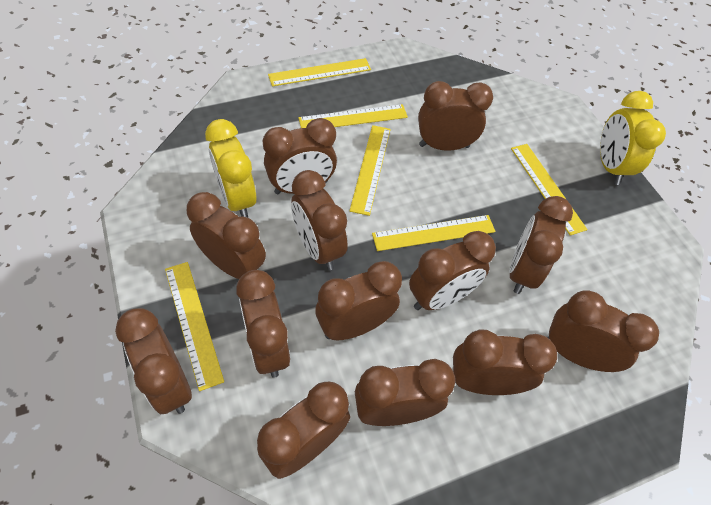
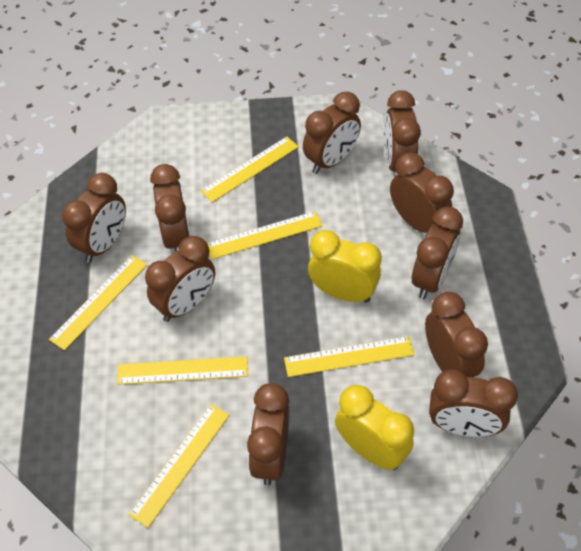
brown clock: 13 -> 10

